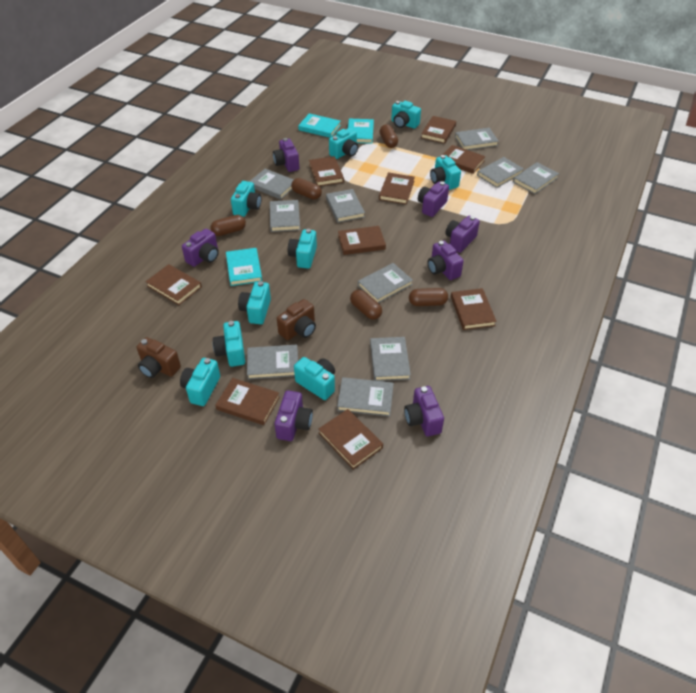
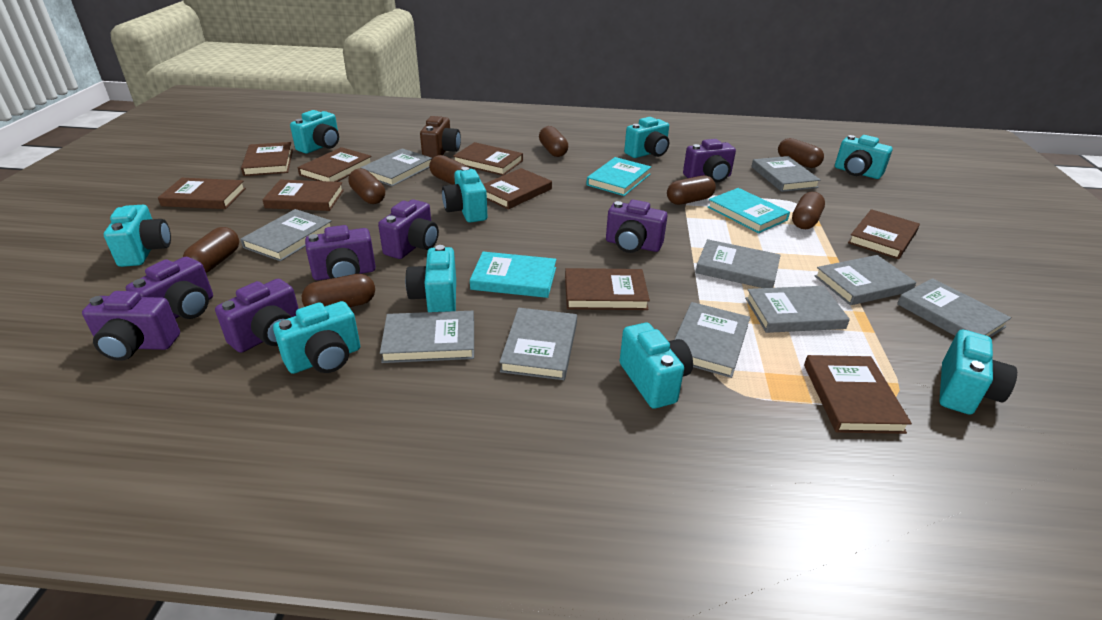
brown camera: 2 -> 1
brown capsule: 5 -> 8

